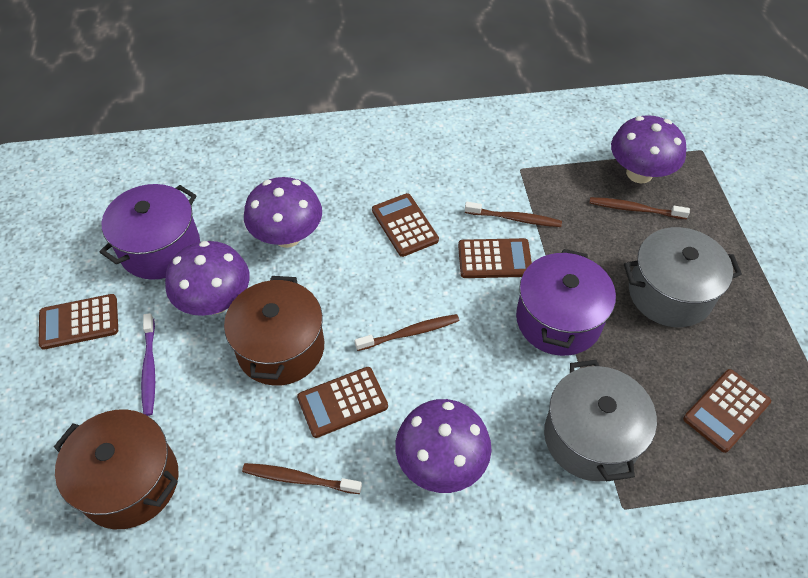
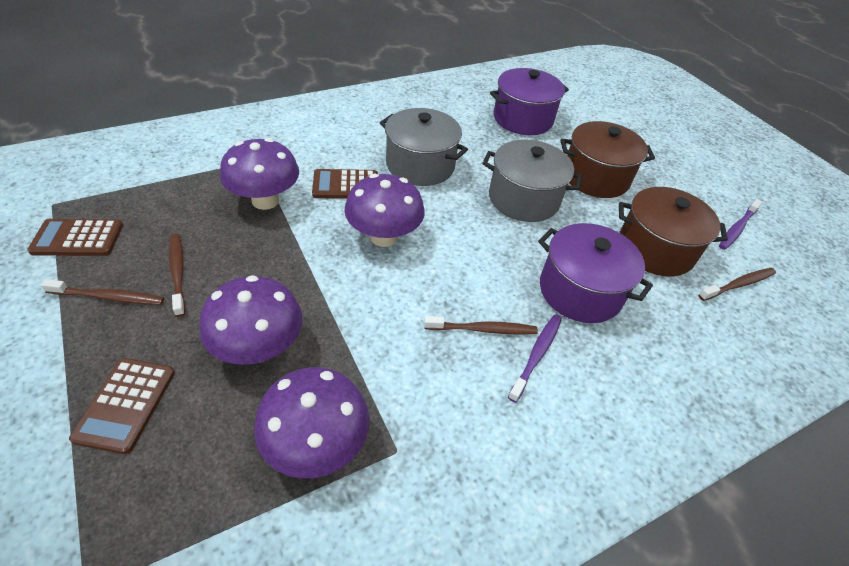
brown calculator: 5 -> 3
purple toothbrush: 1 -> 2

